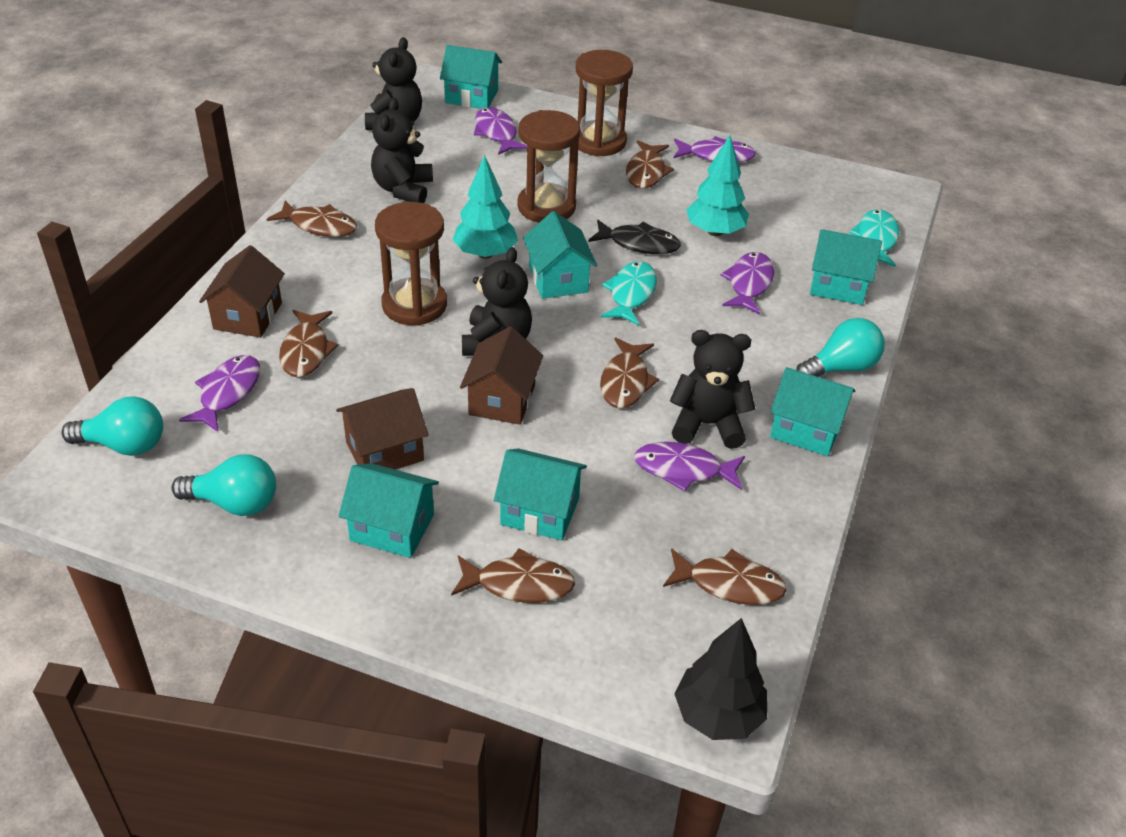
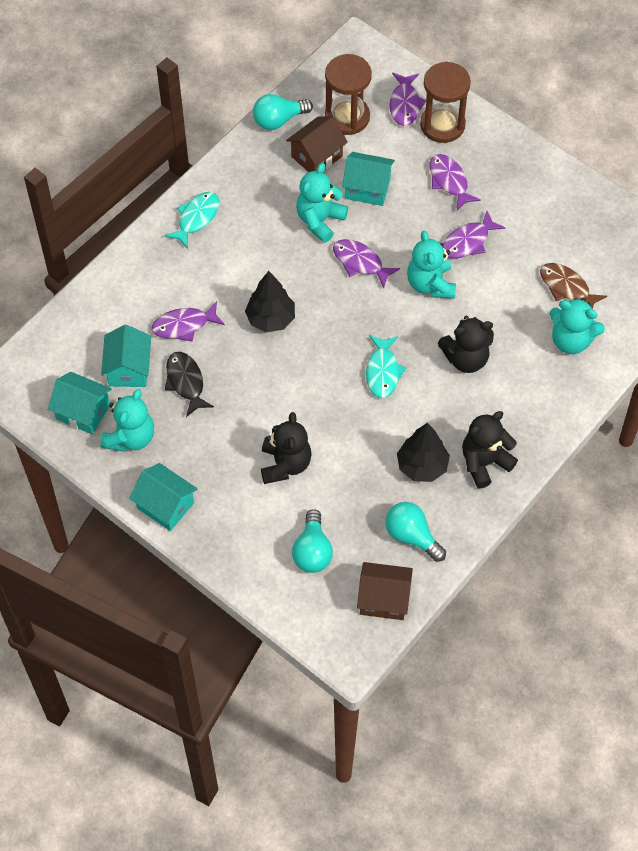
black teddy bear: 4 -> 3
black tree: 1 -> 2
brown fish: 6 -> 1
brown hourglass: 3 -> 2
brown house: 3 -> 2
turquoise house: 6 -> 4
turquoise teddy bear: 0 -> 4
turquoise tree: 2 -> 0

